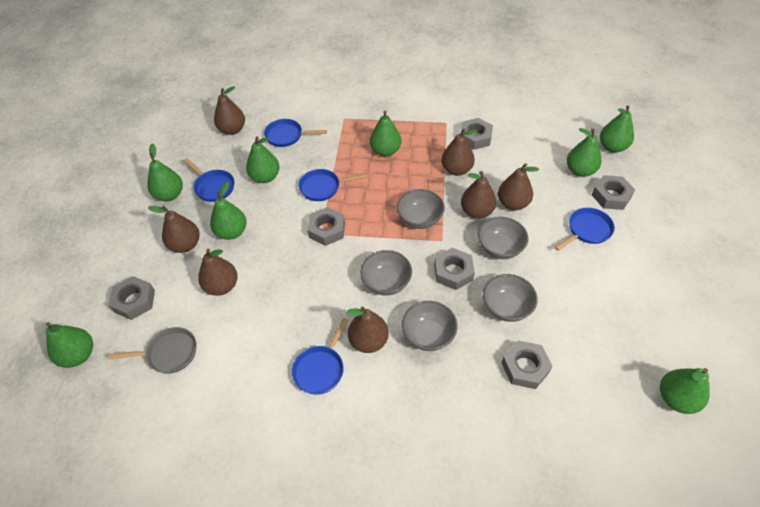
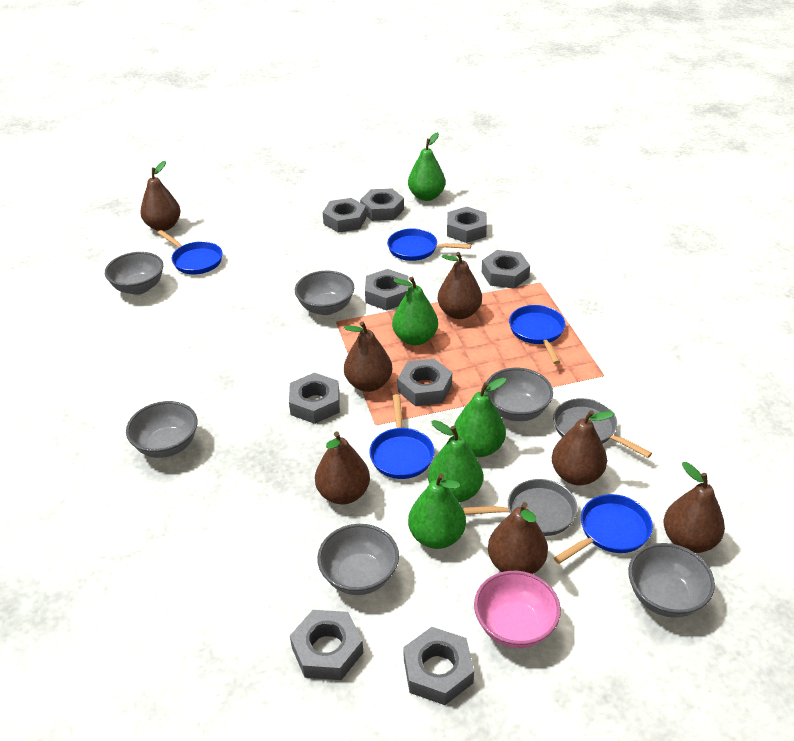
green pear: 8 -> 5
grey bowl: 5 -> 6
grey nut: 6 -> 9
grey pan: 1 -> 2
pink bowl: 0 -> 1

